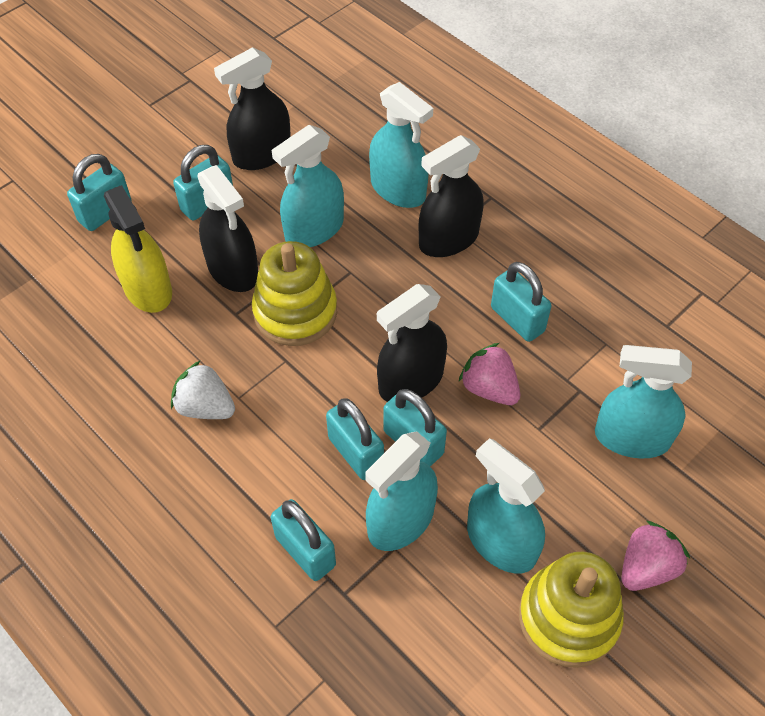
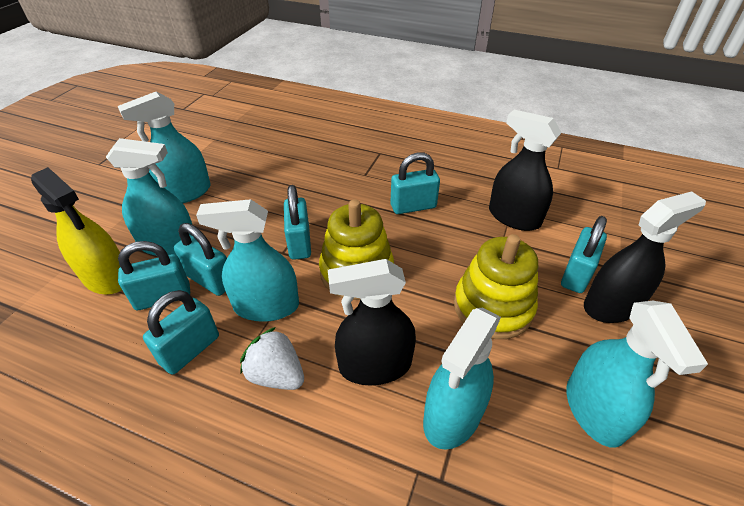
black spray bottle: 4 -> 3
pink strawberry: 2 -> 0

